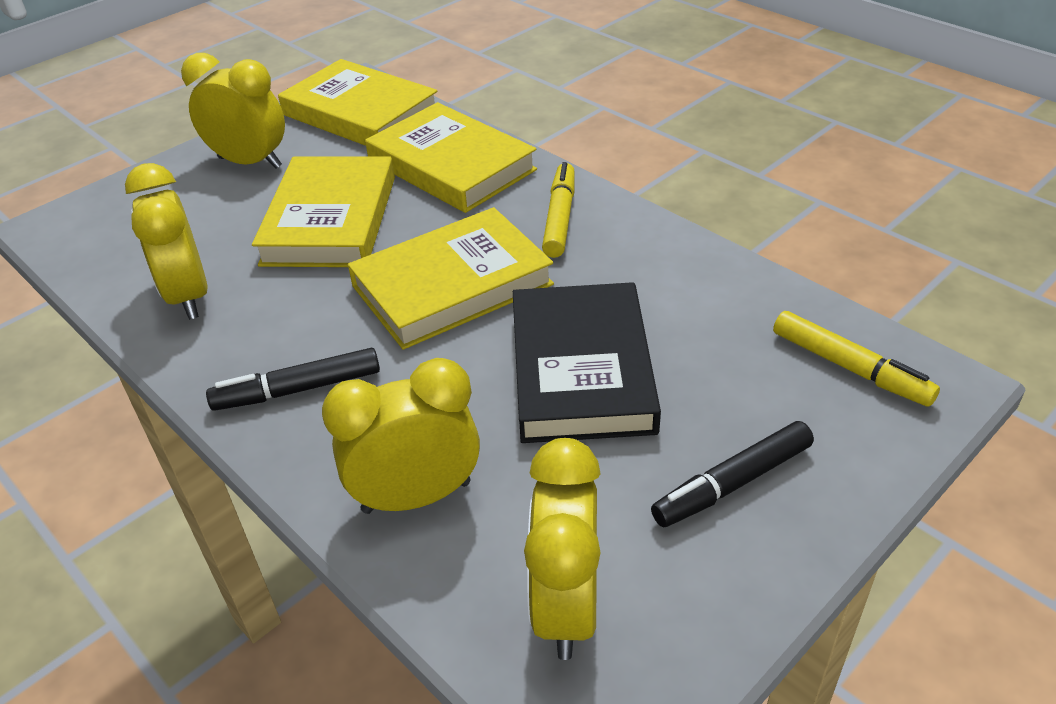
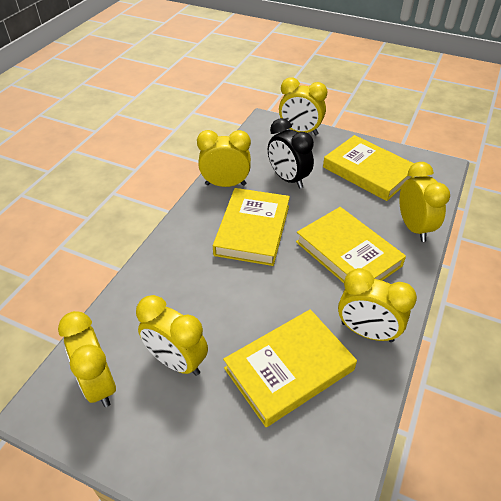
black book: 1 -> 0
black clock: 0 -> 1
black marker: 2 -> 0
yellow clock: 4 -> 6
yellow marker: 2 -> 0

